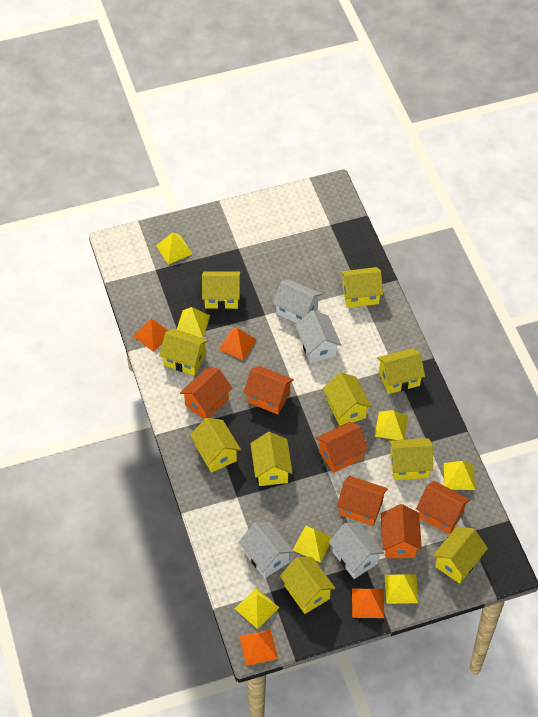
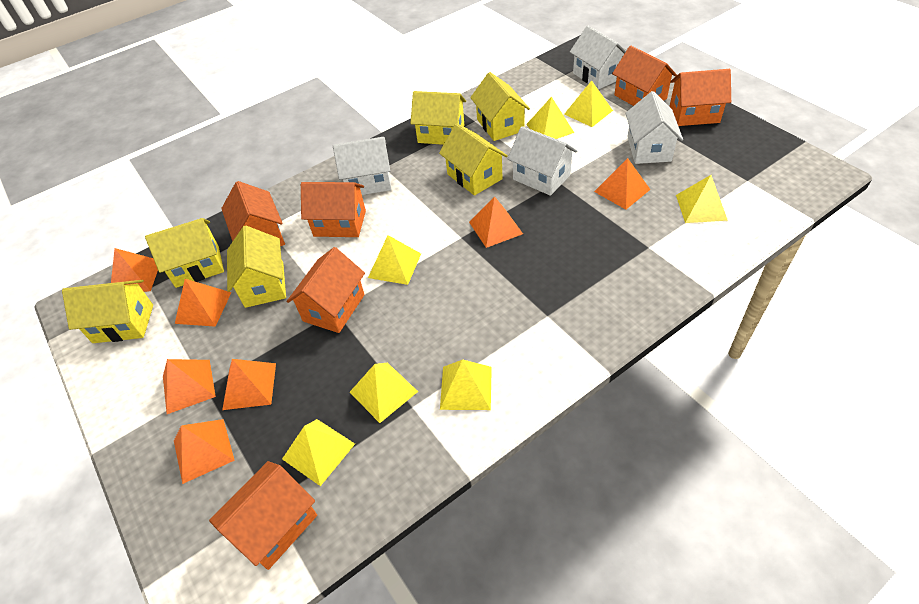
orange pyramid: 4 -> 7
yellow house: 10 -> 6

